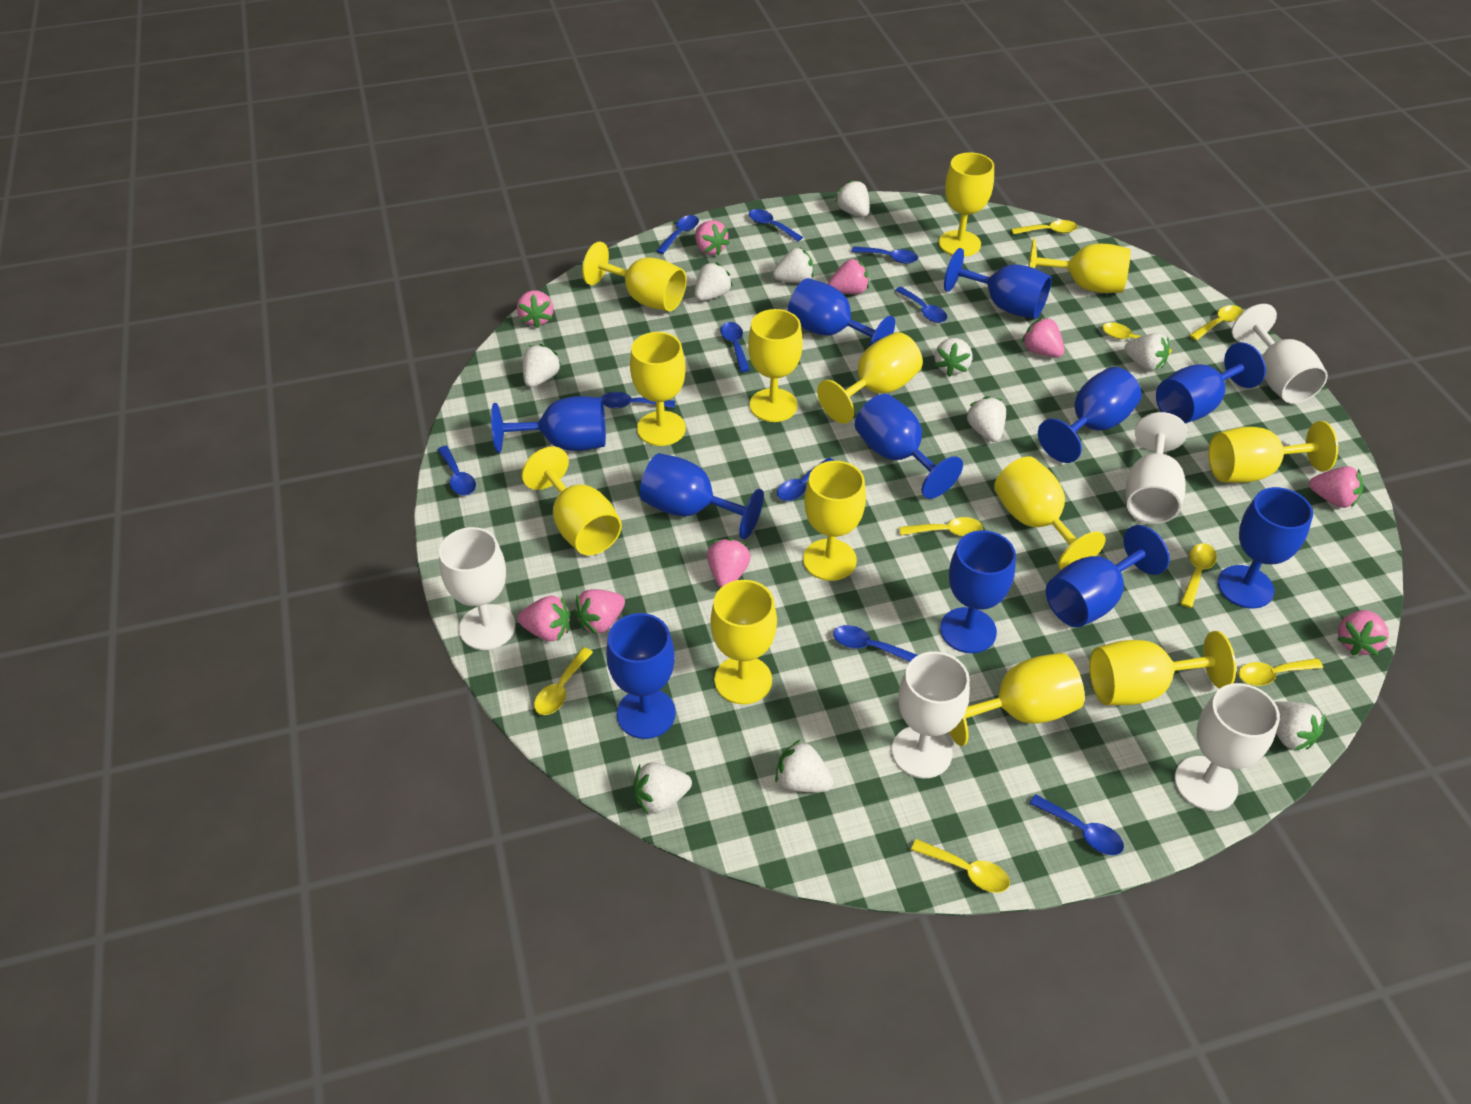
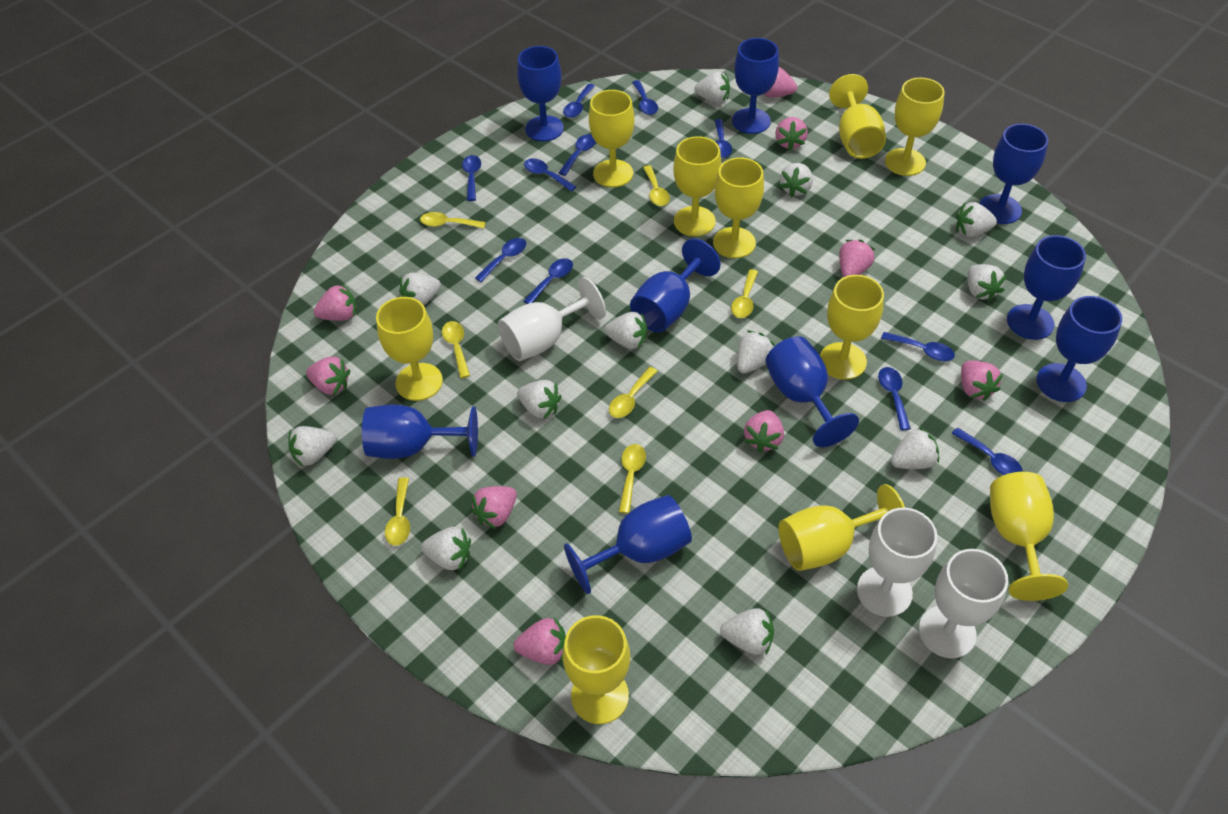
blue goblet: 11 -> 9
blue spoon: 10 -> 11
white goblet: 5 -> 3
white strawberry: 10 -> 12
yellow goblet: 13 -> 10
yellow spoon: 8 -> 7

